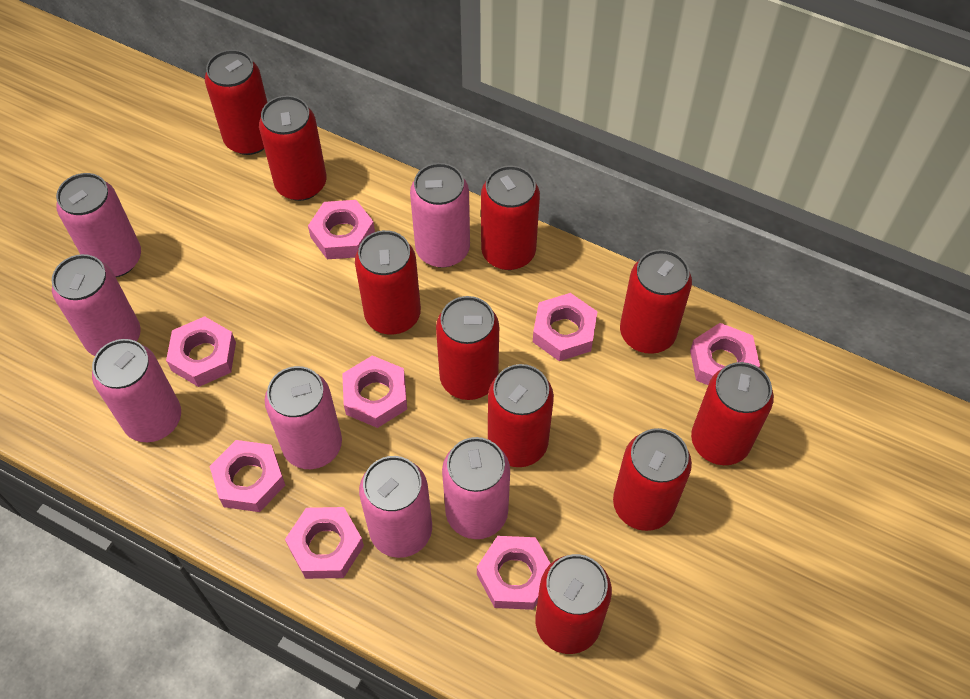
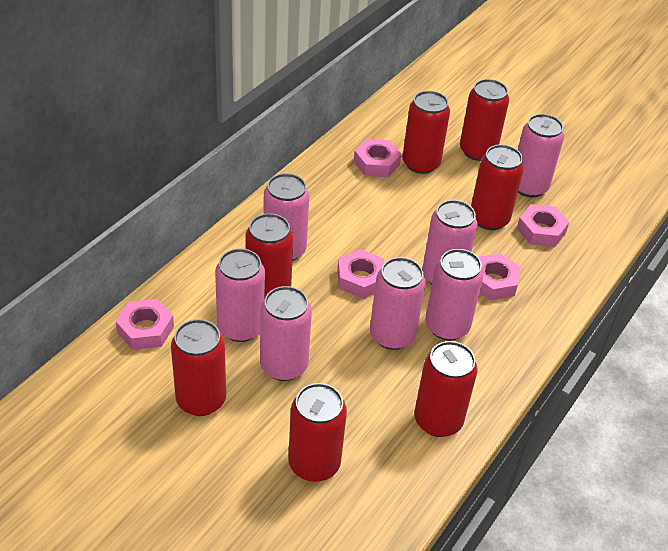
pink nut: 8 -> 5
red can: 10 -> 7

